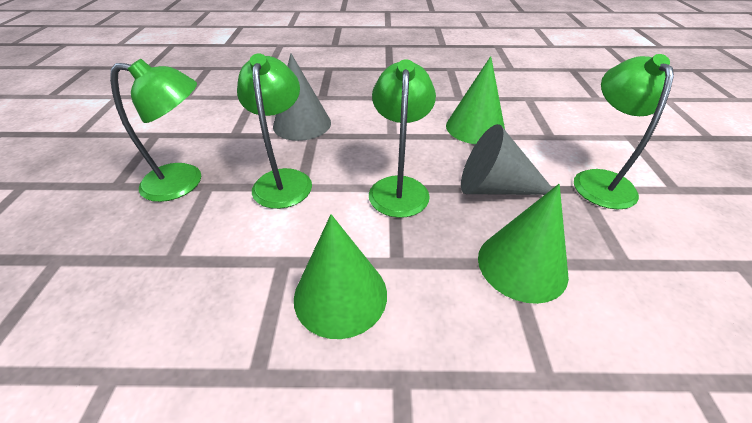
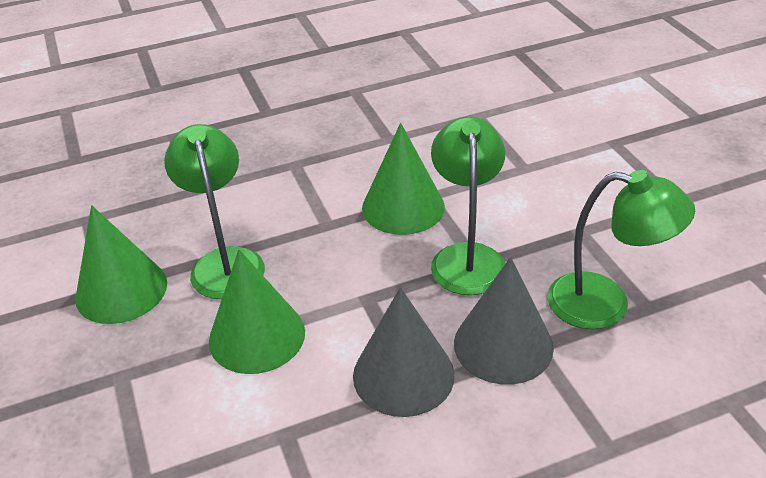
green lamp: 4 -> 3

